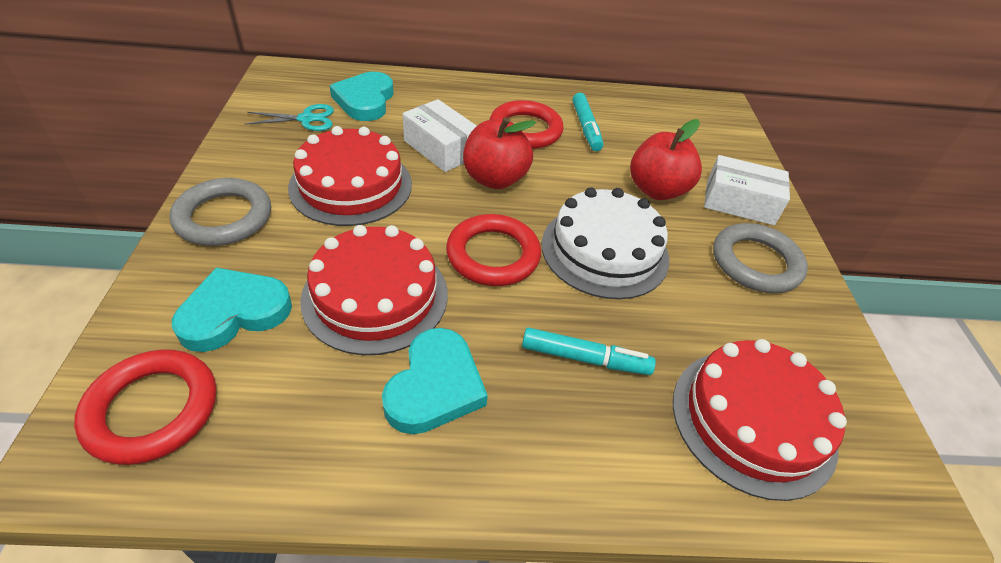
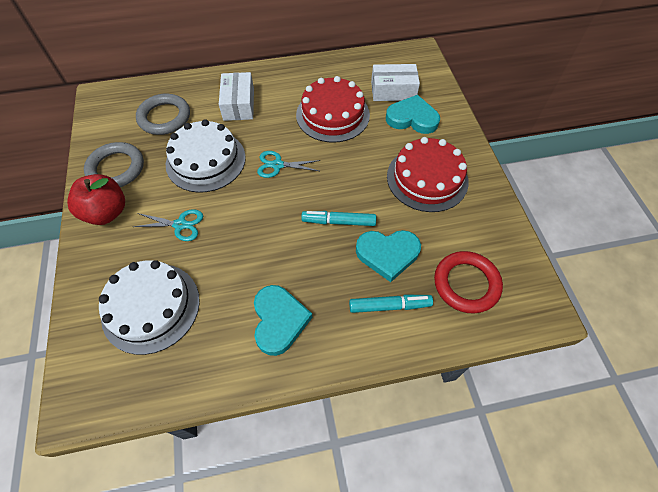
red apple: 2 -> 1
red cake: 3 -> 2
red ring: 3 -> 1
turquoise scissors: 1 -> 2
white cake: 1 -> 2

